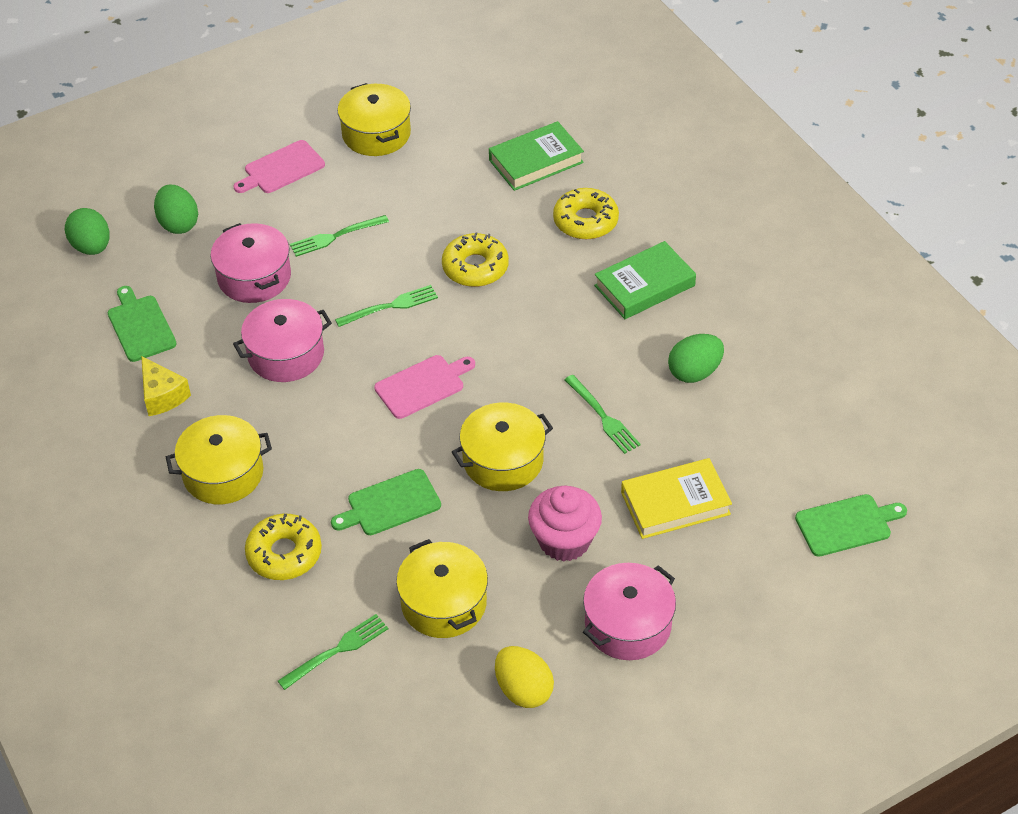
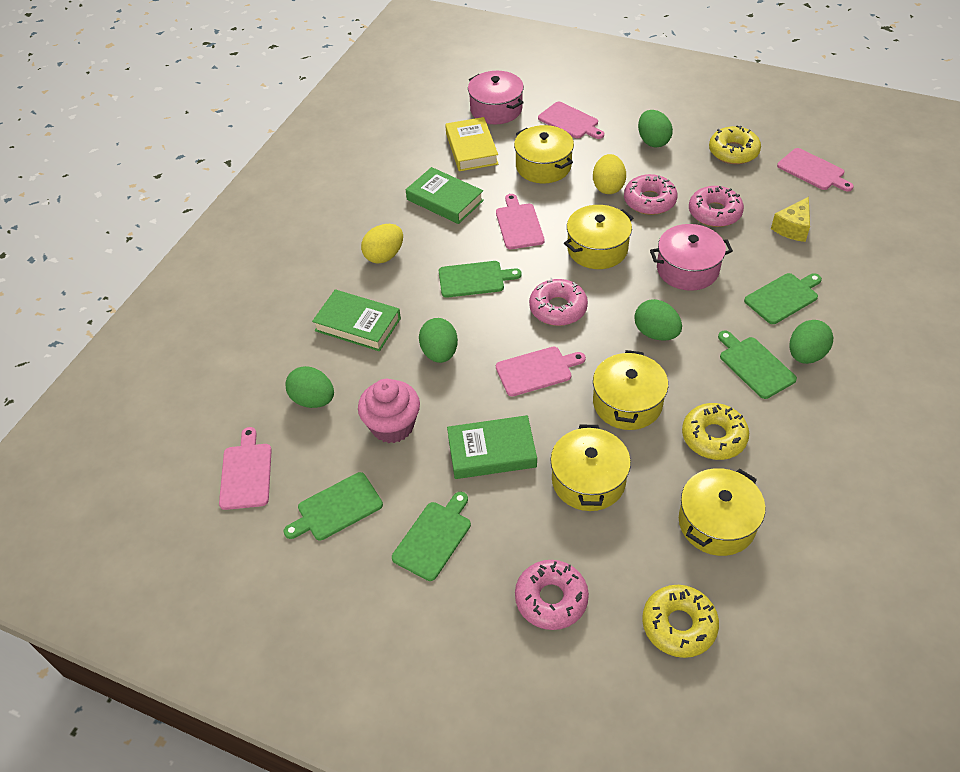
green book: 2 -> 3
green cutting board: 3 -> 5
green egg: 3 -> 5
green fork: 4 -> 0
pink cutting board: 2 -> 5
pink donut: 0 -> 4
pink pot: 3 -> 2
yellow egg: 1 -> 2
yellow pot: 4 -> 5

